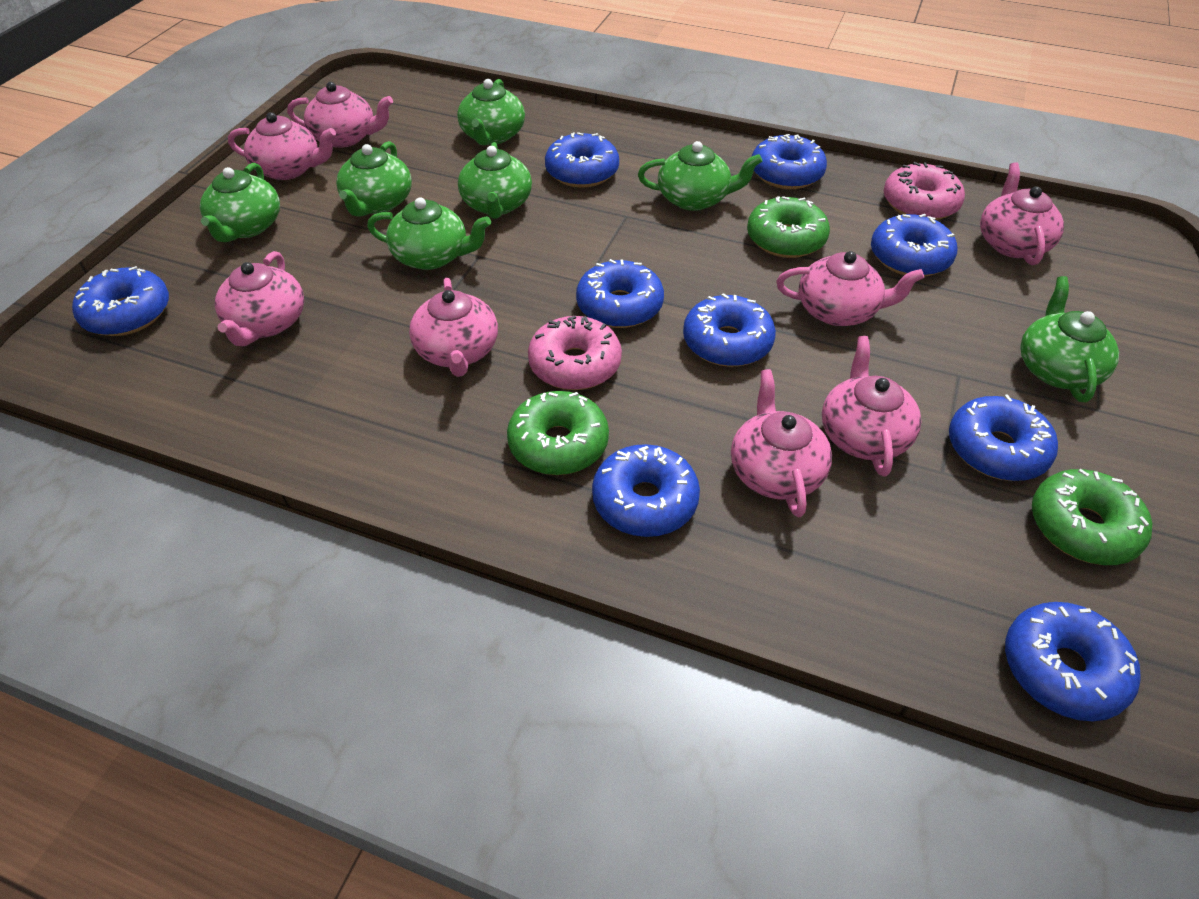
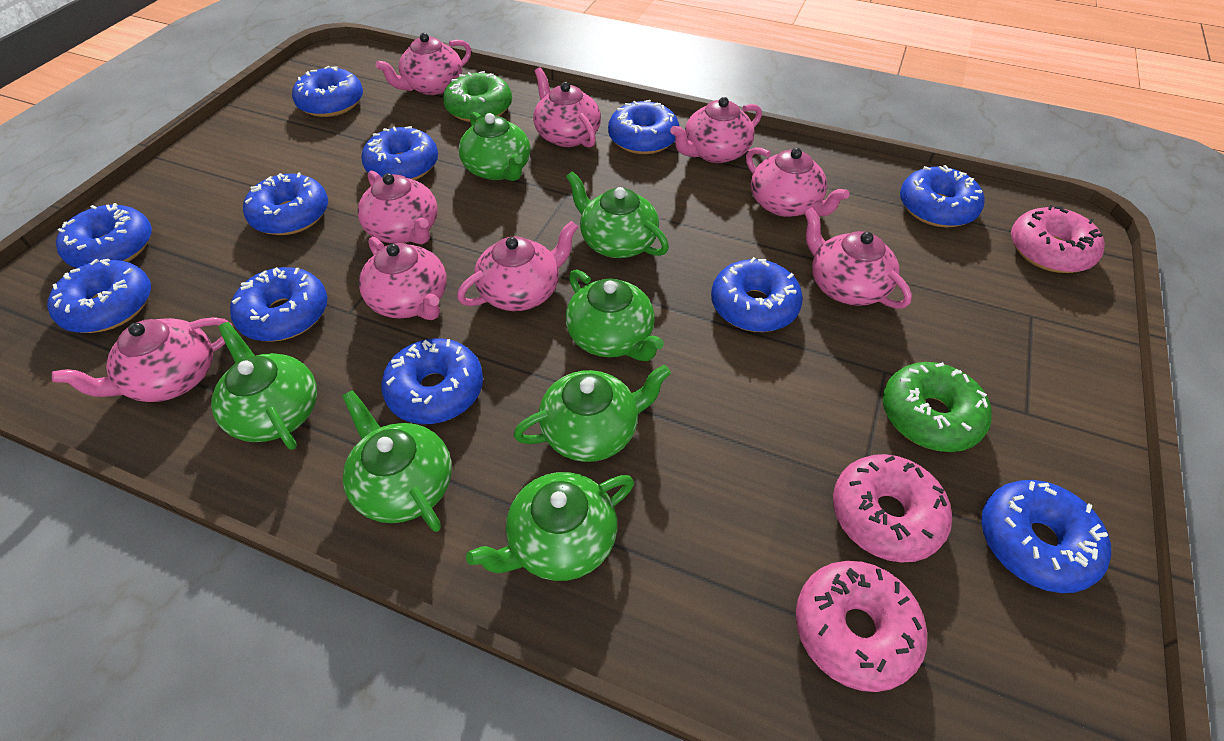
blue donut: 9 -> 11
green donut: 3 -> 2
pink donut: 2 -> 3
pink teapot: 8 -> 9

